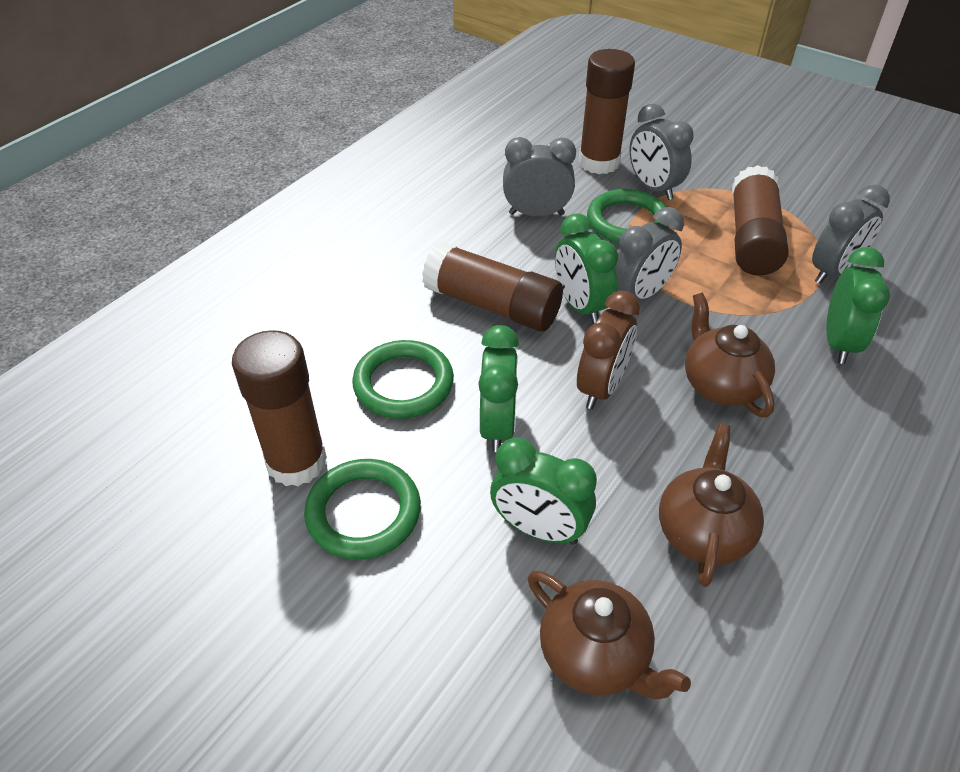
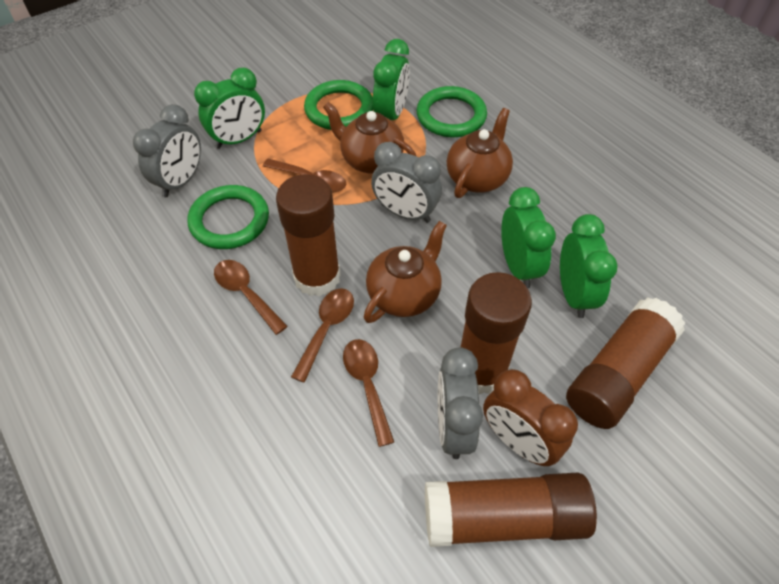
brown spoon: 0 -> 4
grey clock: 4 -> 3

